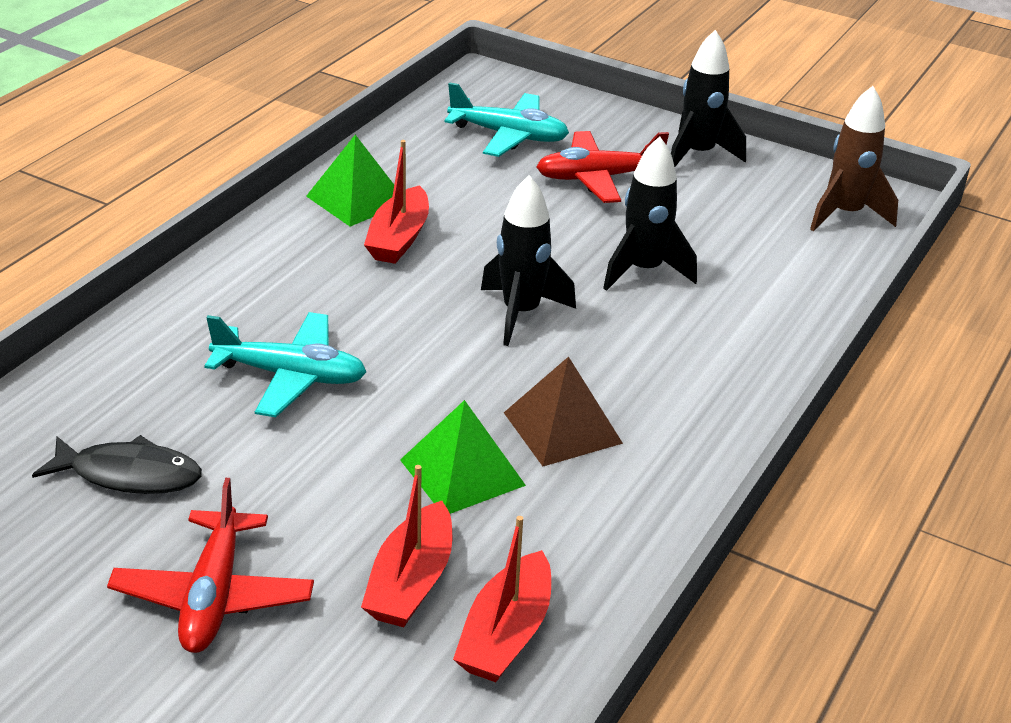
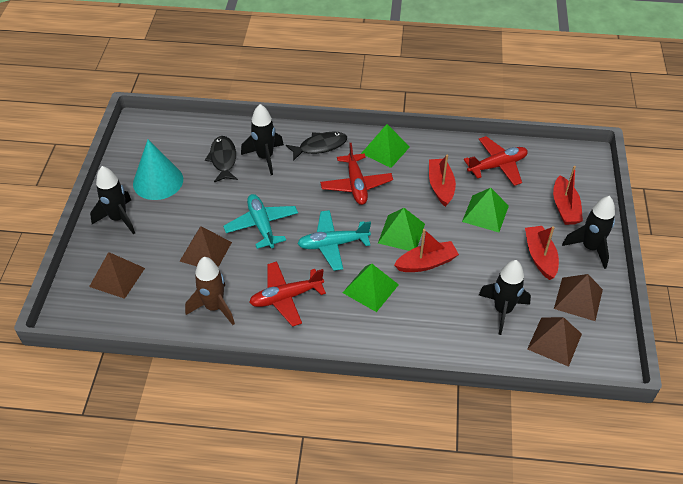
black fish: 1 -> 2
black rocket: 3 -> 4
brown pyramid: 1 -> 4
green pyramid: 2 -> 4
red boat: 3 -> 4
red plane: 2 -> 3
turquoise cone: 0 -> 1

